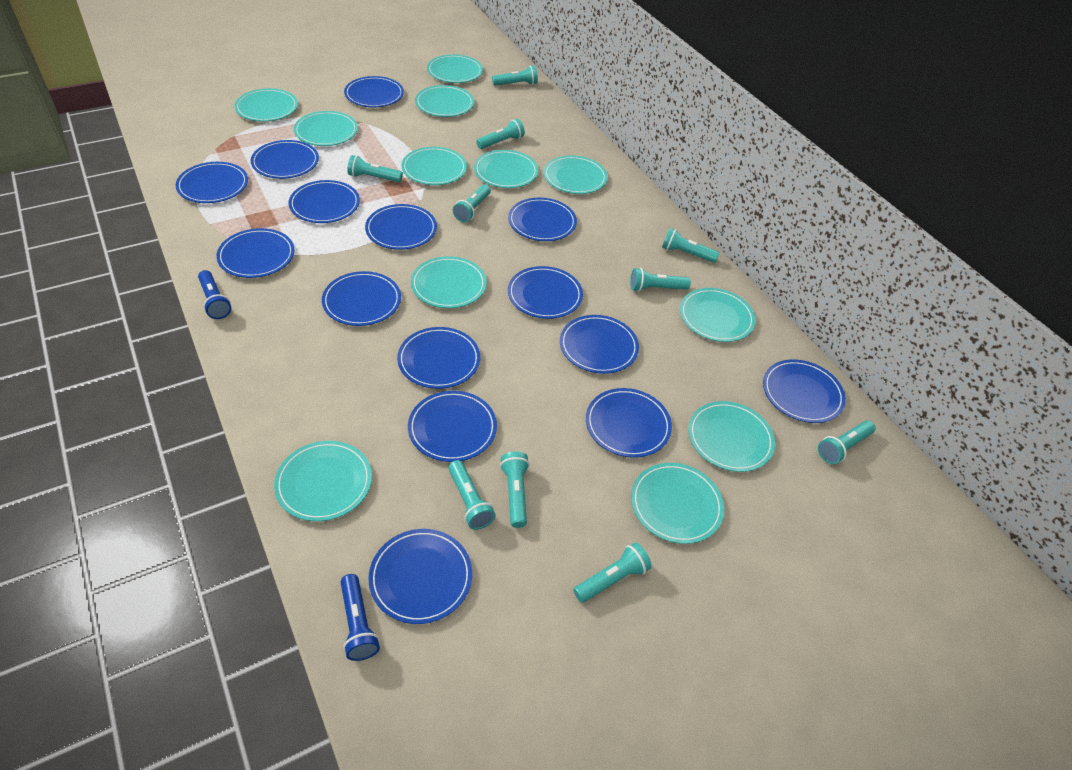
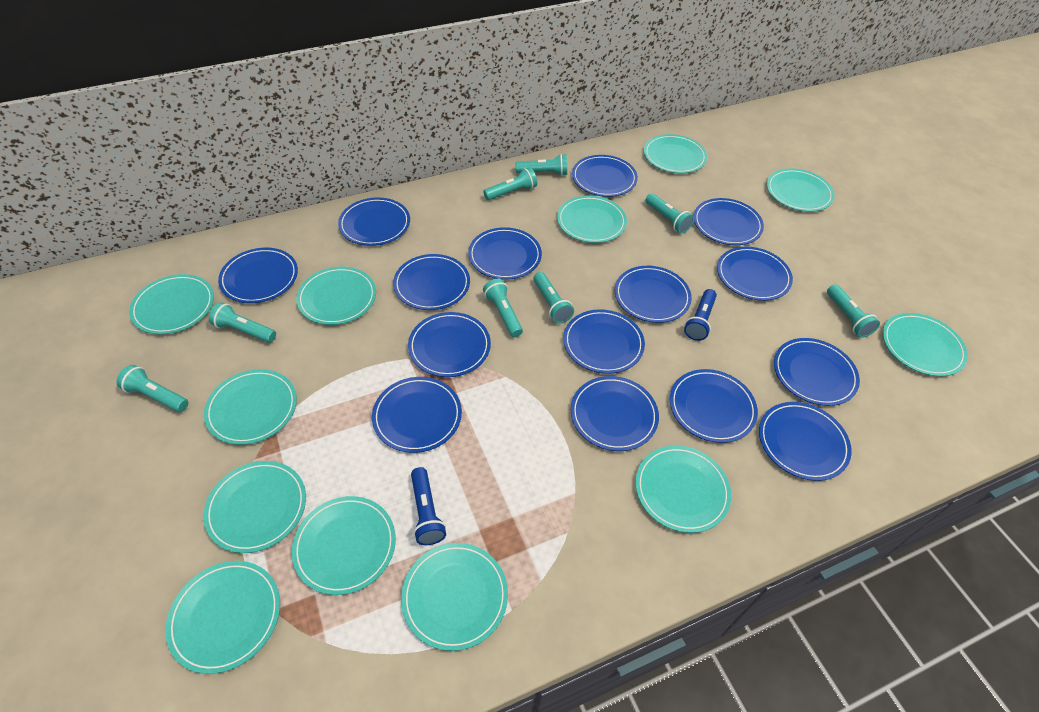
turquoise flashlight: 10 -> 8

